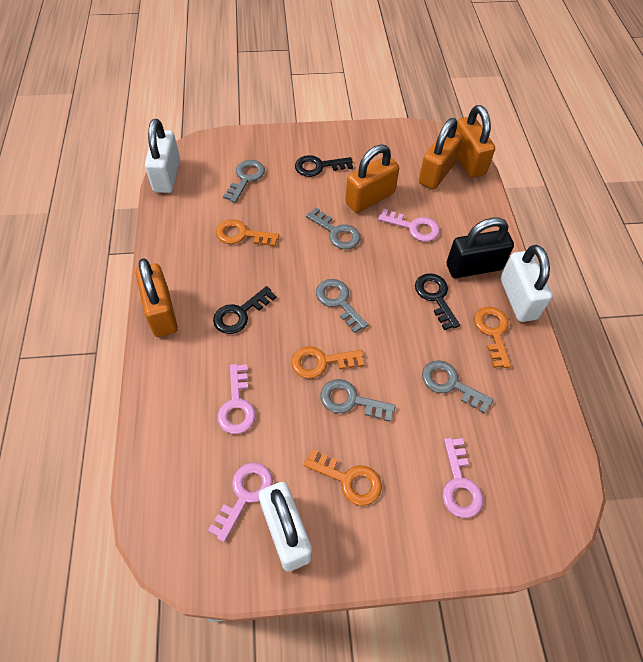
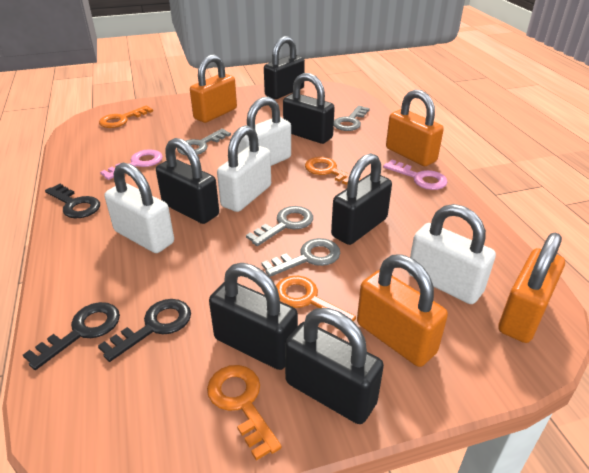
black padlock: 1 -> 6
grey key: 5 -> 4
pink key: 4 -> 2
white padlock: 3 -> 4

